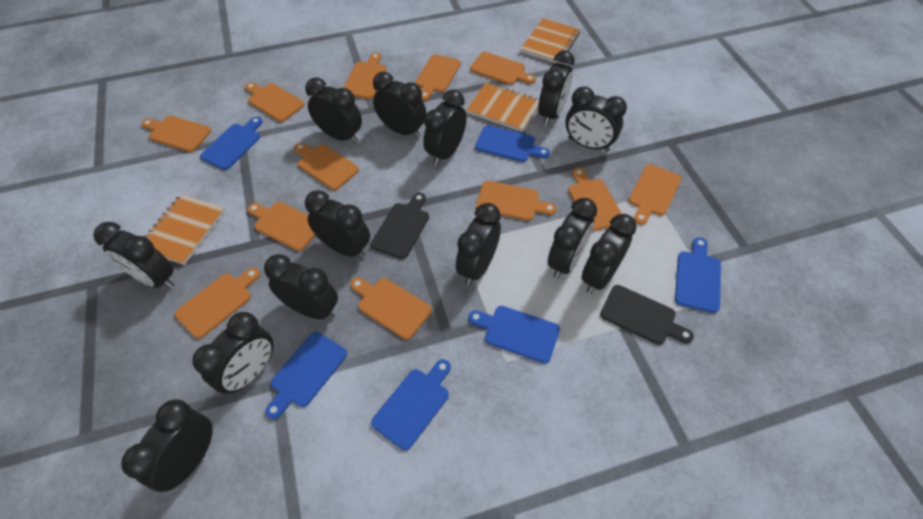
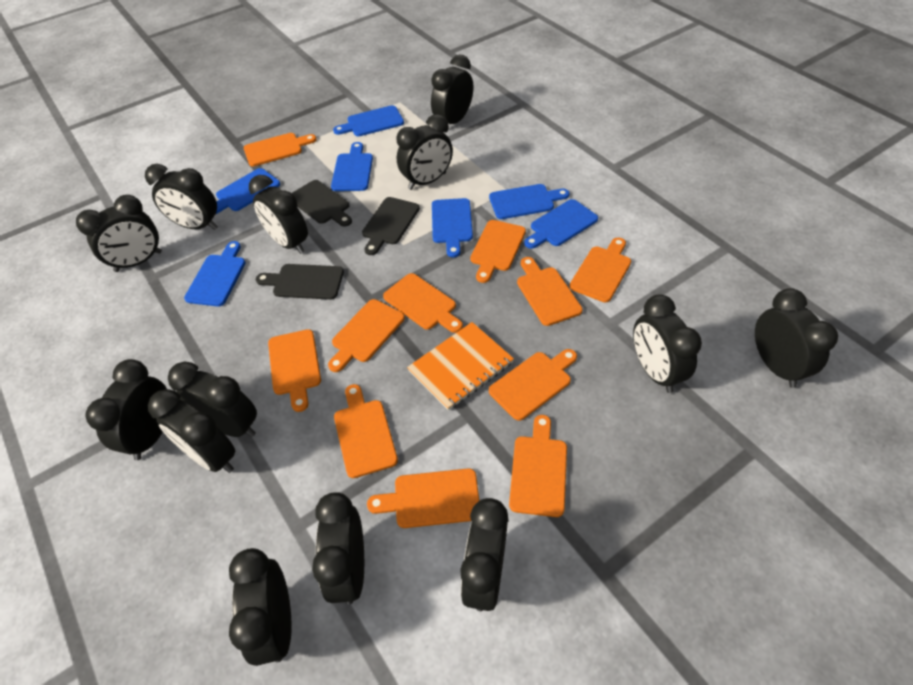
black cutting board: 2 -> 3
blue cutting board: 6 -> 7
orange cutting board: 12 -> 11
orange notebook: 3 -> 1

